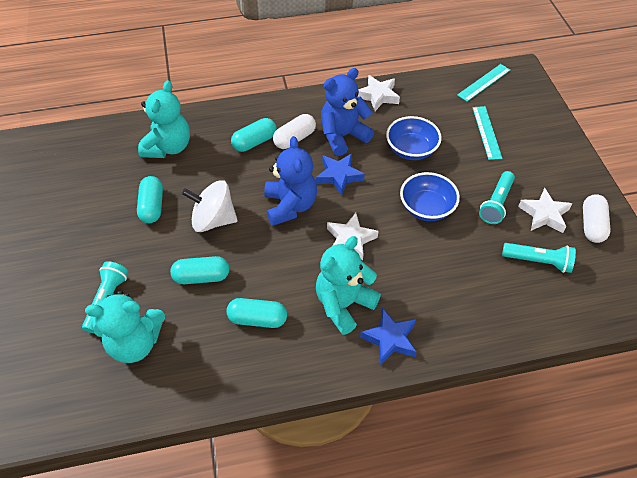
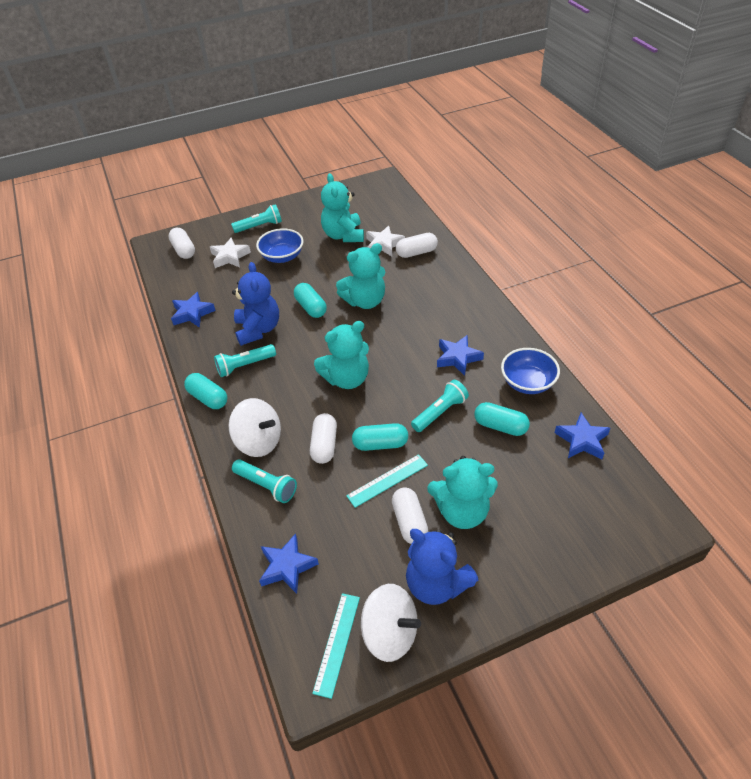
blue star: 2 -> 4
turquoise flashlight: 3 -> 4
turquoise teddy bear: 3 -> 4
white capsule: 2 -> 4
white spinning top: 1 -> 2
white star: 3 -> 2

